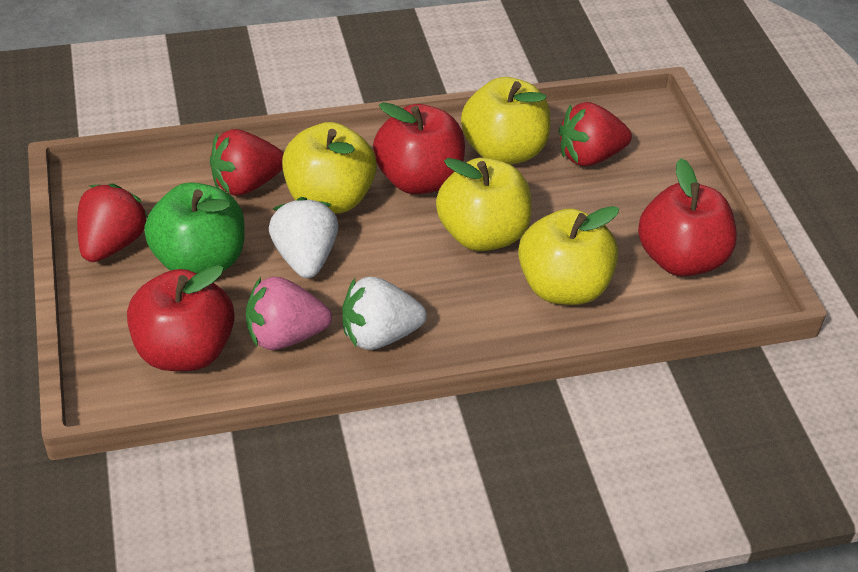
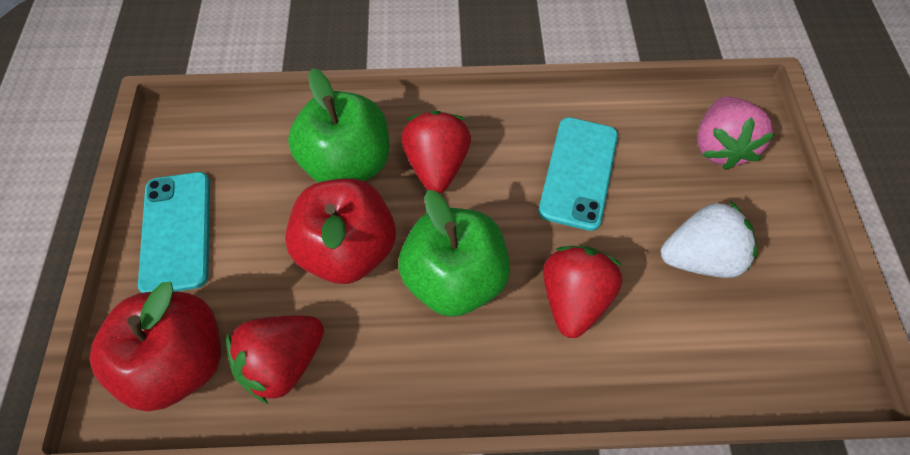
green apple: 1 -> 2
red apple: 3 -> 2
turquoise phone: 0 -> 2
white strawberry: 2 -> 1
yellow apple: 4 -> 0

